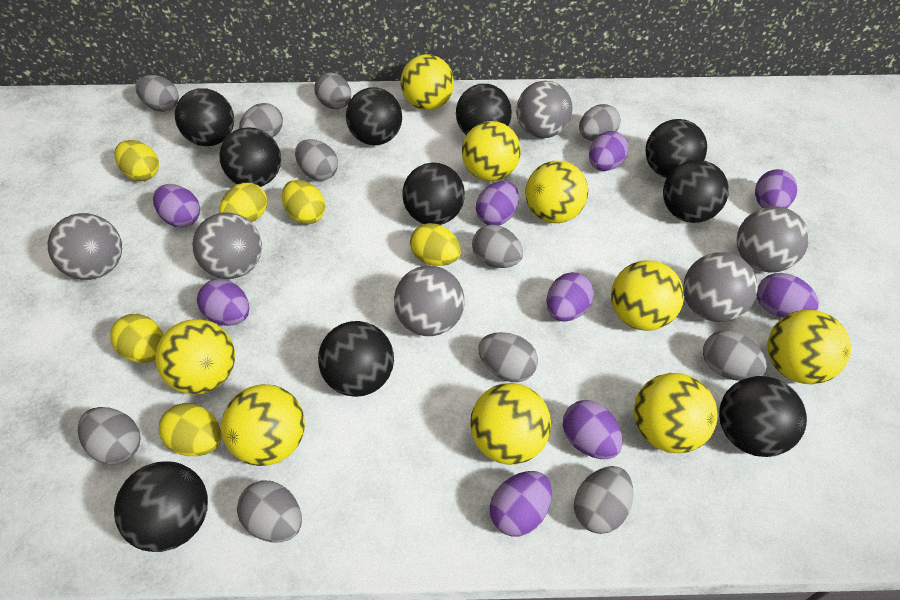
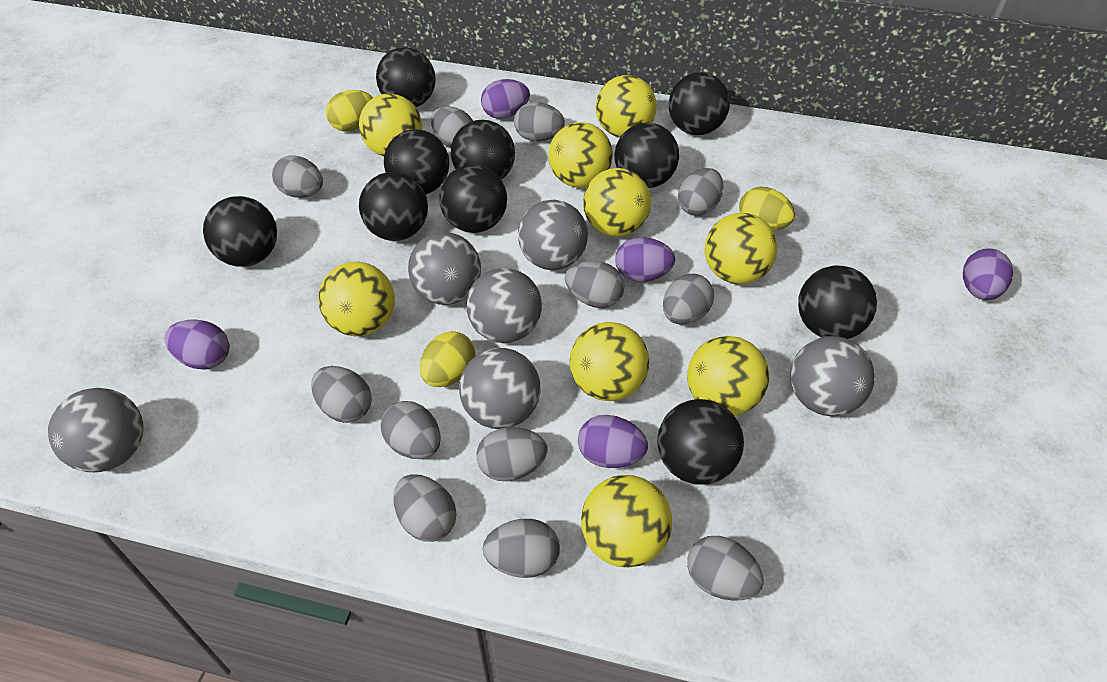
grey egg: 11 -> 12
purple egg: 9 -> 5
yellow egg: 6 -> 3

